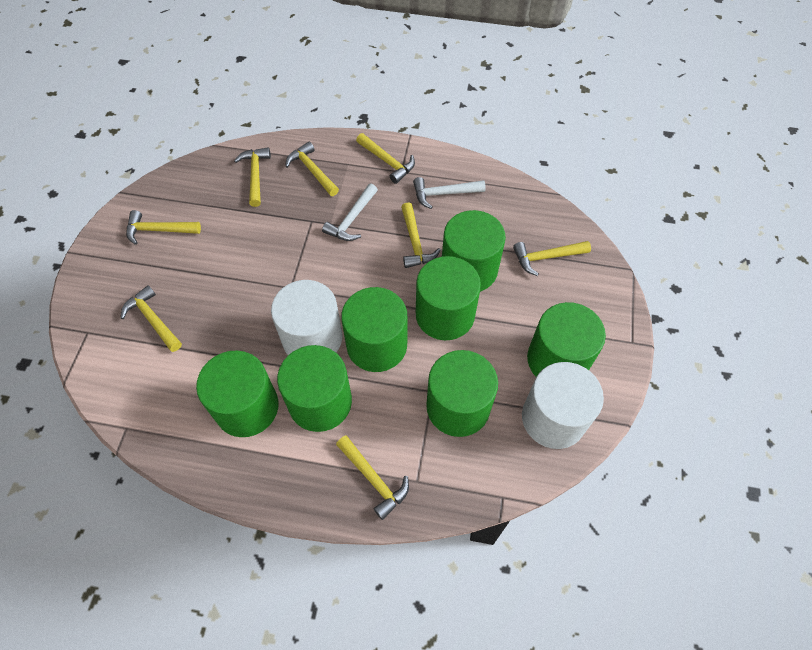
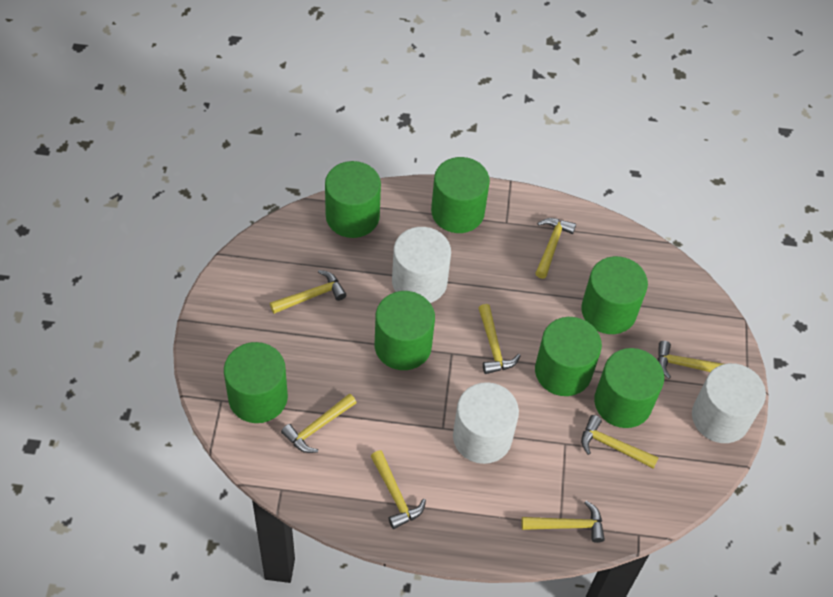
white cylinder: 2 -> 3
white hammer: 2 -> 0

